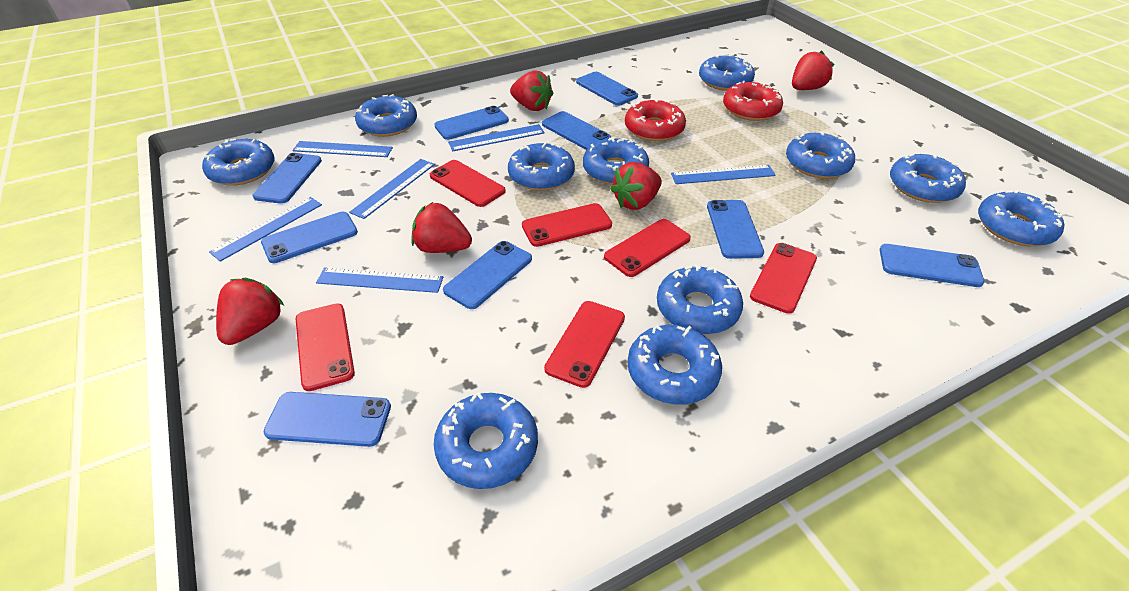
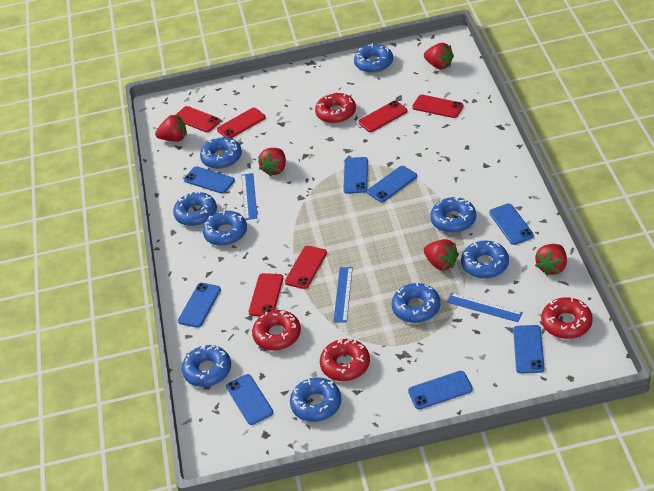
blue donut: 11 -> 9
blue phone: 9 -> 8
blue ruler: 6 -> 3
red donut: 2 -> 4

